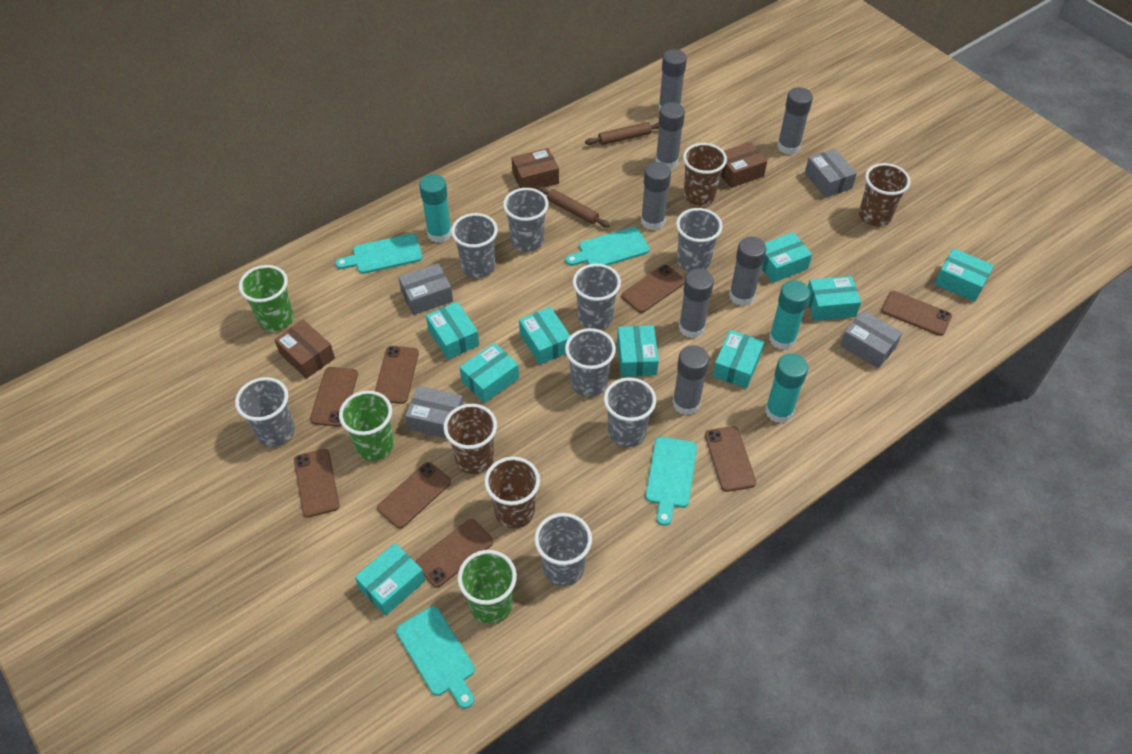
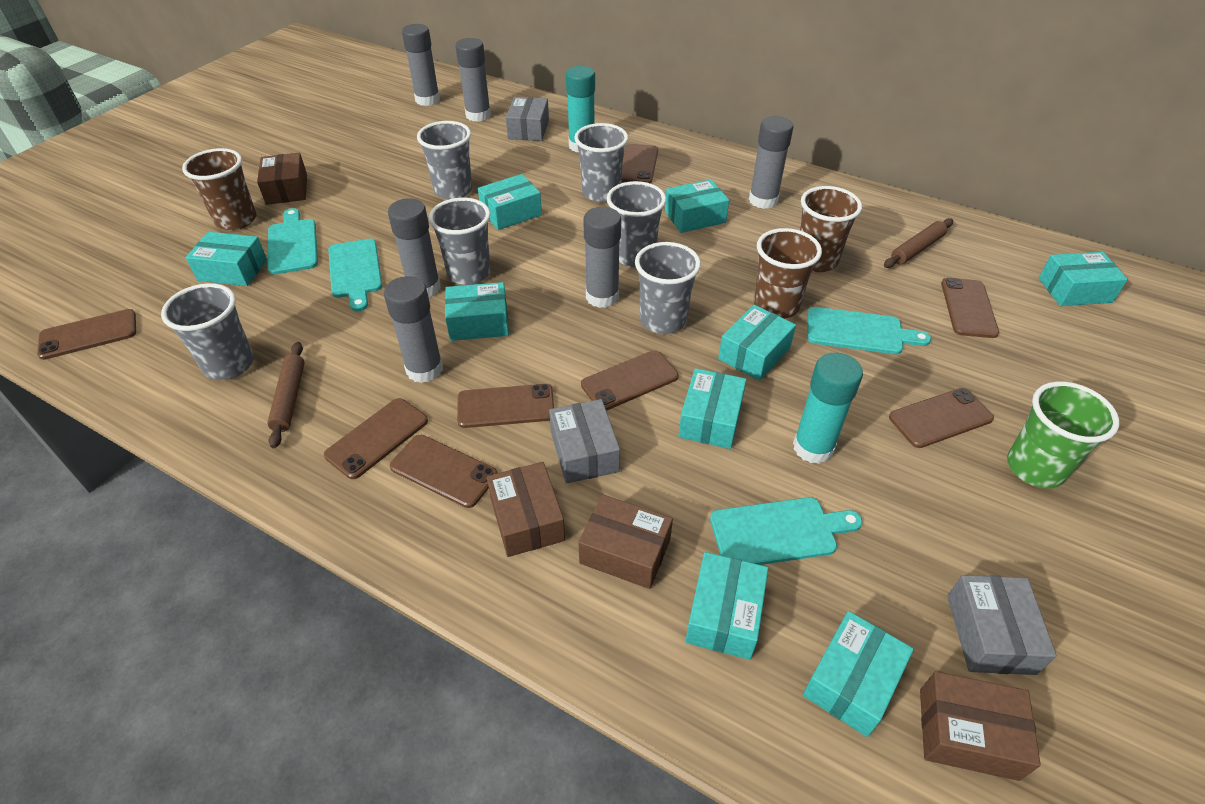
brown box: 3 -> 4
brown cup: 4 -> 3
green cup: 3 -> 1
grey box: 4 -> 3
grey cup: 8 -> 6
grey glue stick: 7 -> 6
turquoise glue stick: 3 -> 2

